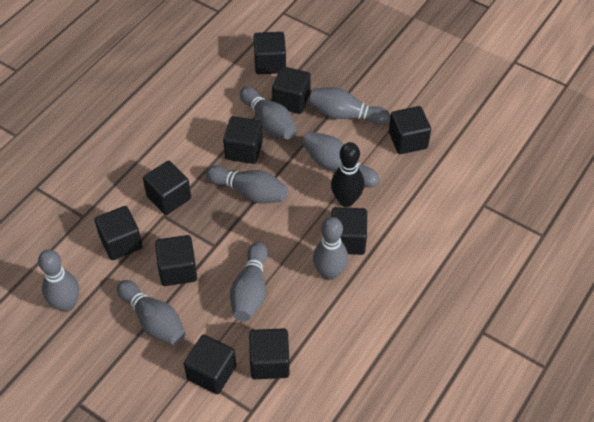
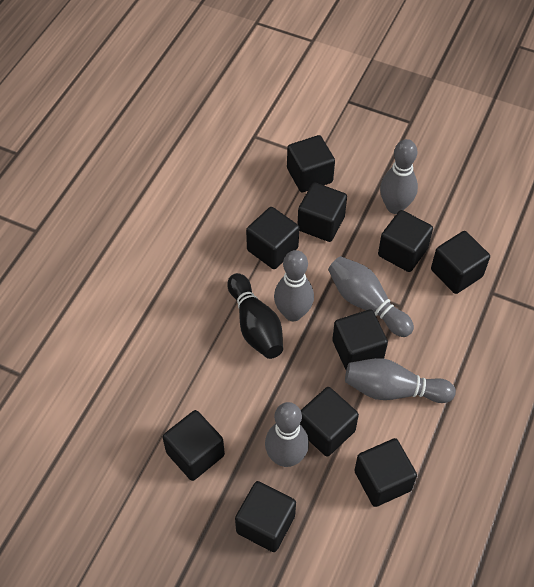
grey bowling pin: 8 -> 5

